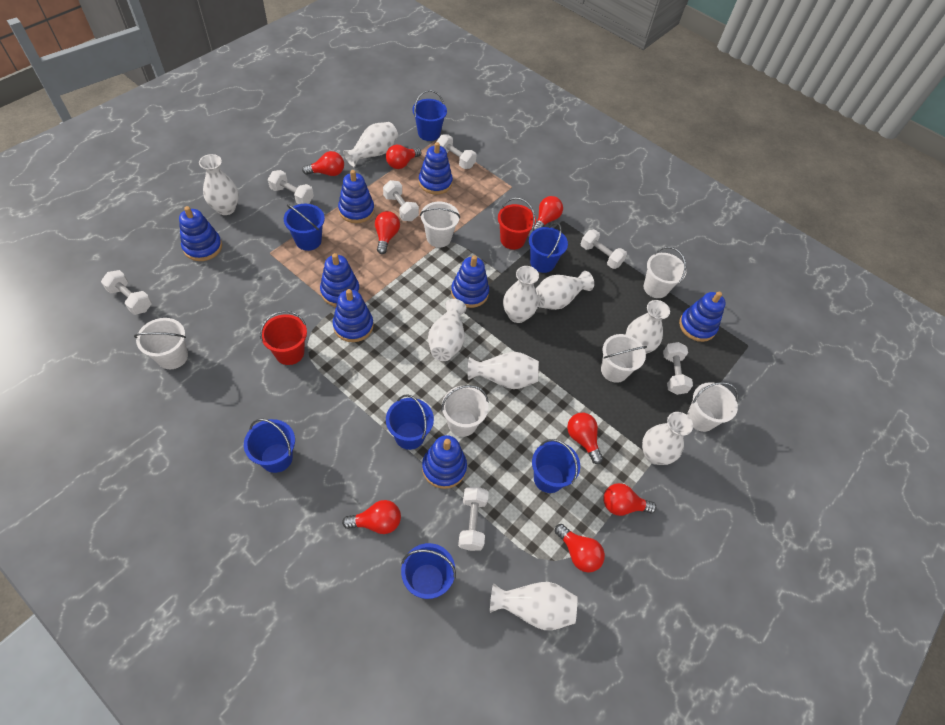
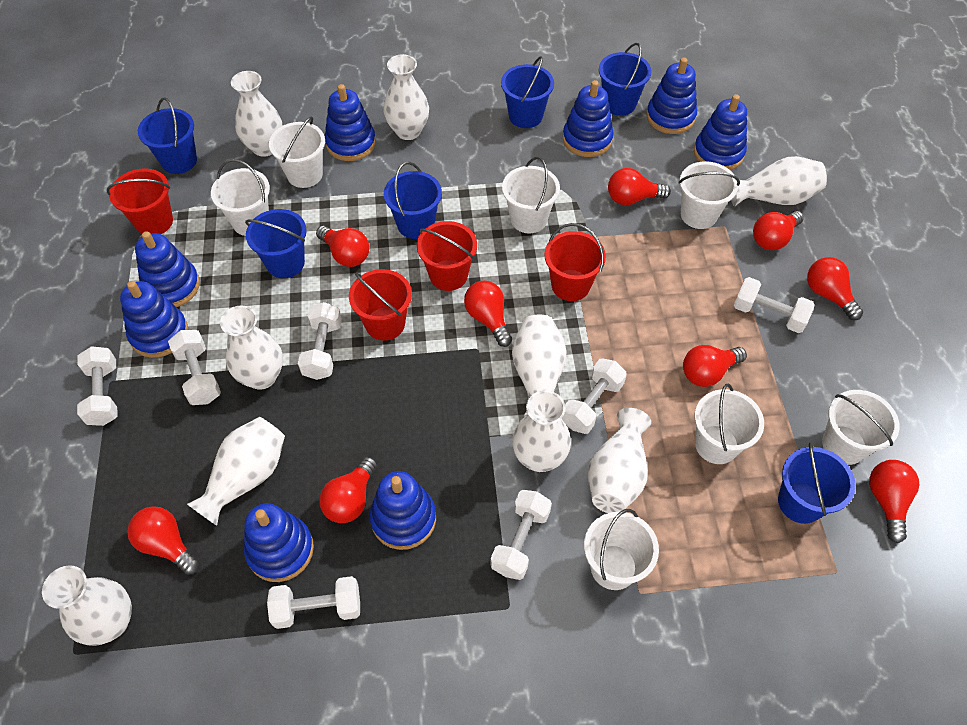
blue bucket: 7 -> 6
red bucket: 2 -> 4
red light bulb: 8 -> 9
white bucket: 6 -> 7

